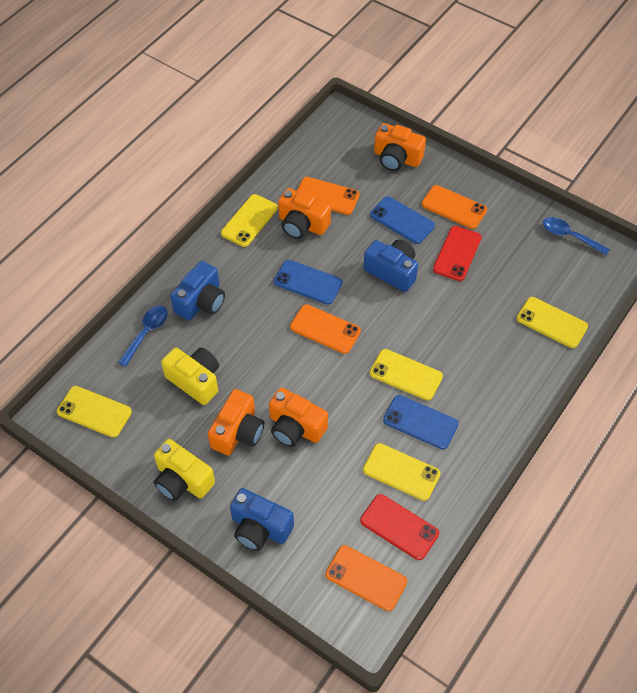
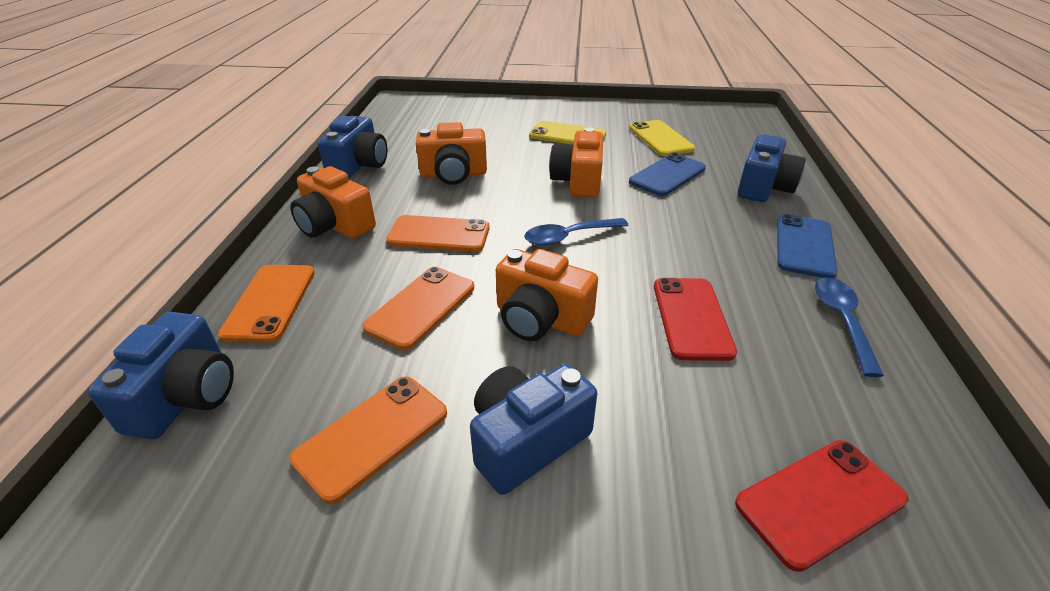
blue camera: 3 -> 4
blue phone: 3 -> 2
yellow camera: 2 -> 0
yellow phone: 5 -> 2

